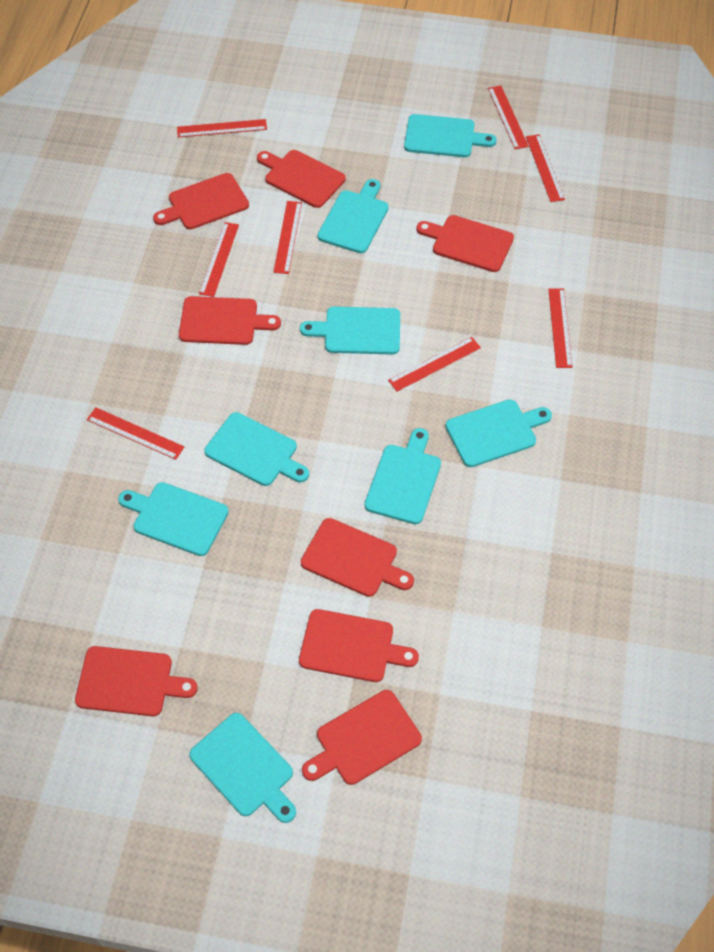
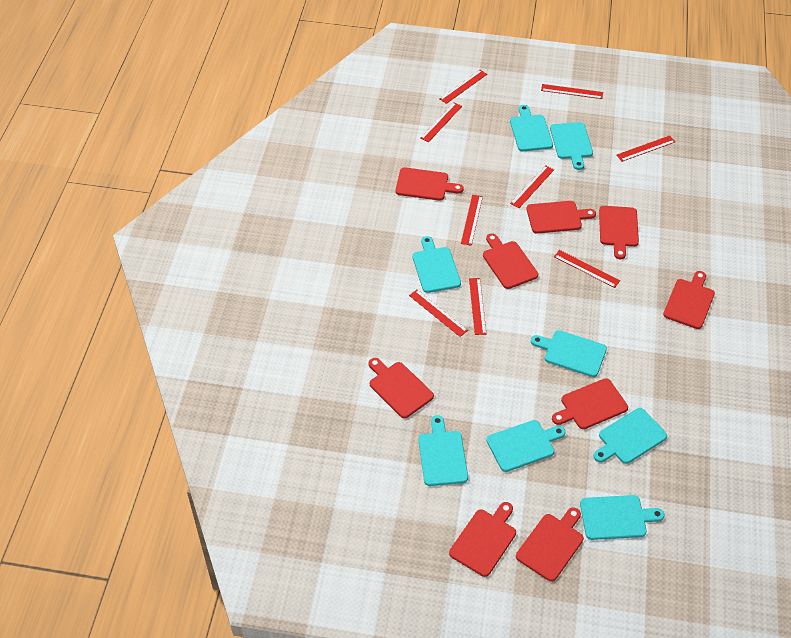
red cutting board: 8 -> 9
red ruler: 8 -> 9

